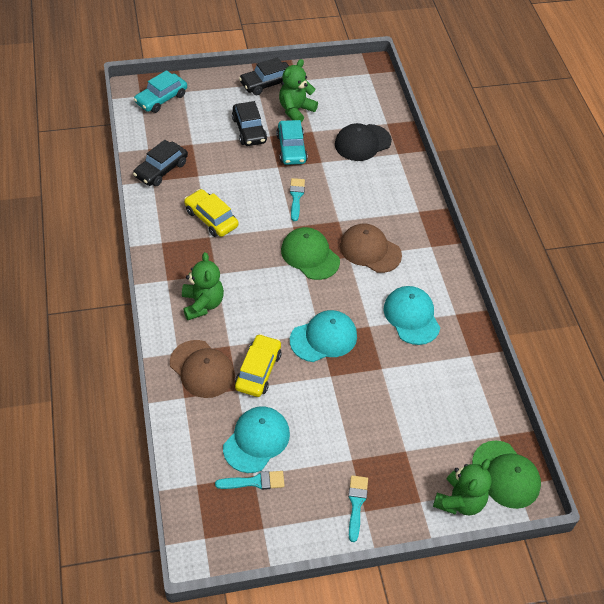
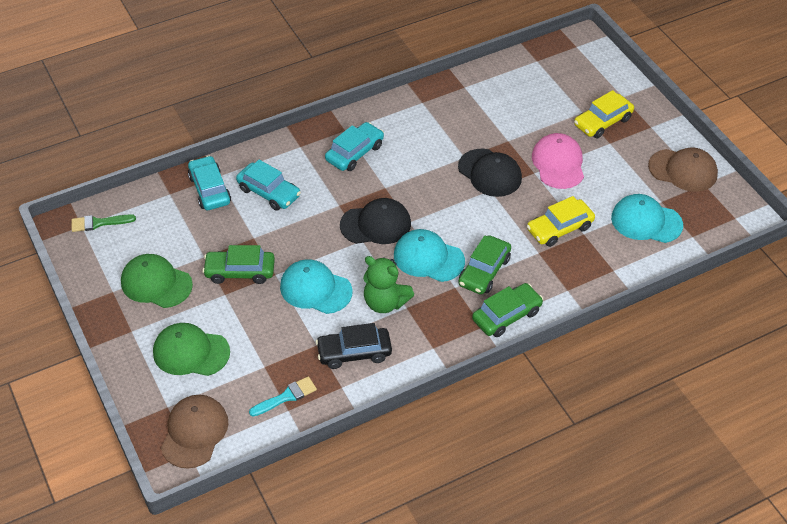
black cap: 1 -> 2
black car: 3 -> 1
green brush: 0 -> 1
green car: 0 -> 3
green teddy bear: 3 -> 1
pink cap: 0 -> 1
turquoise brush: 3 -> 1
turquoise car: 2 -> 3

